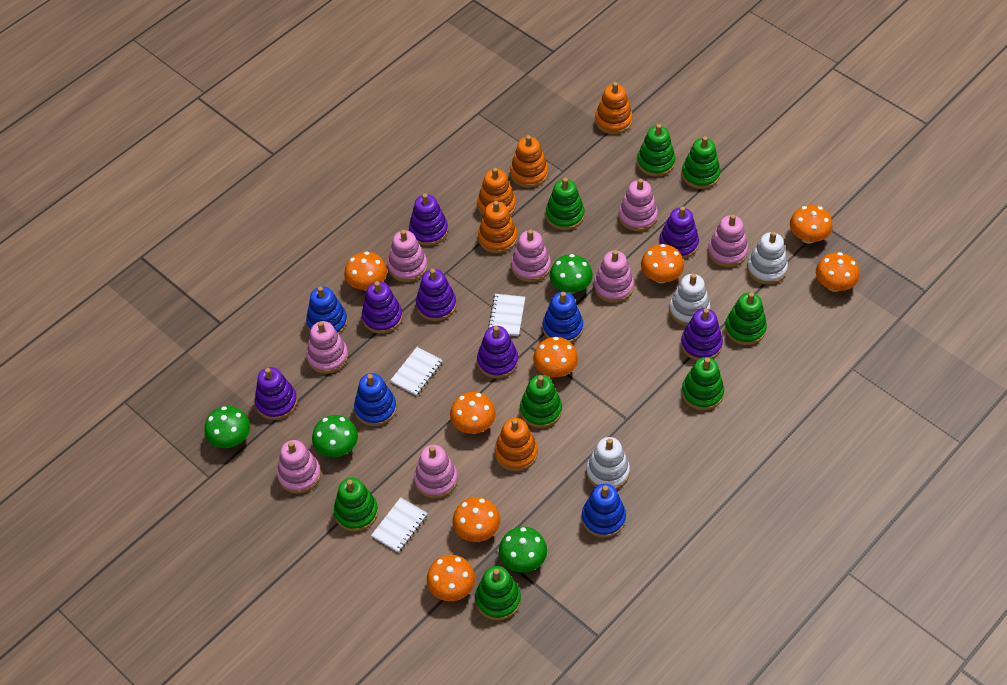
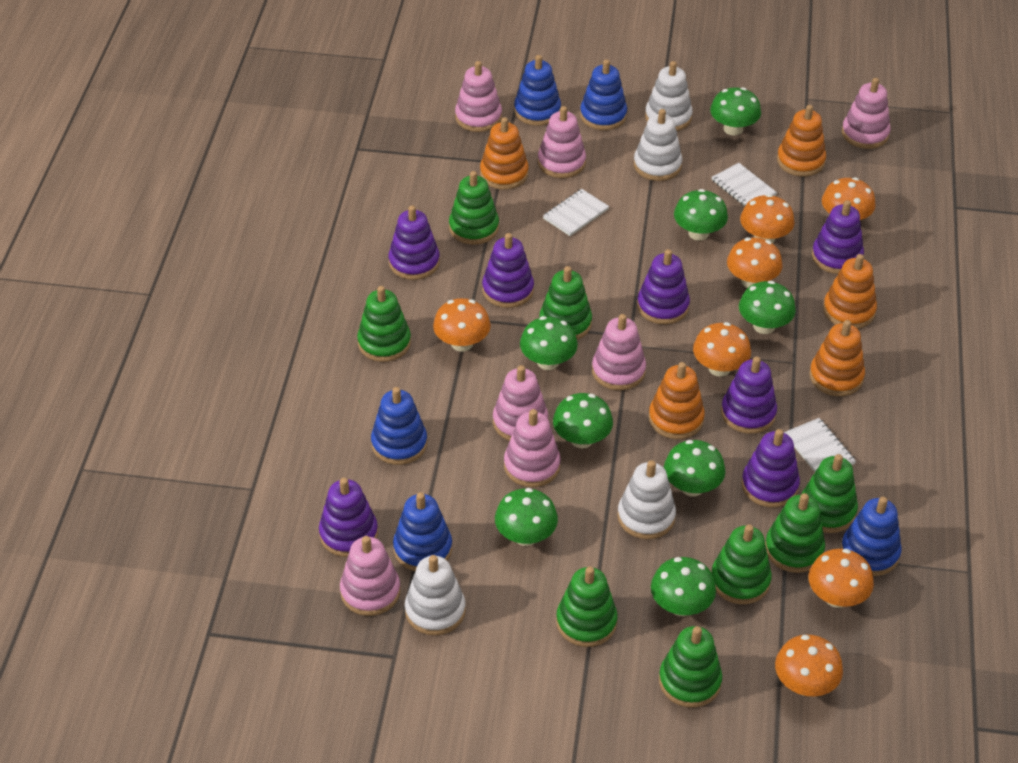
blue stacking toy: 4 -> 5
green mushroom: 4 -> 8
orange mushroom: 8 -> 7
pink stacking toy: 8 -> 7
white stacking toy: 3 -> 4

